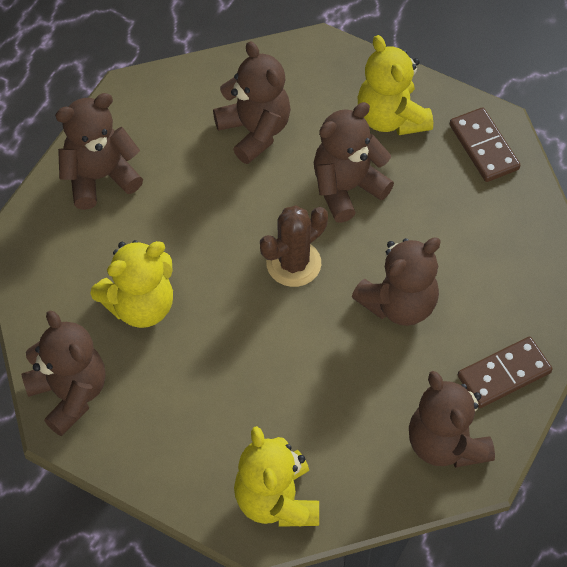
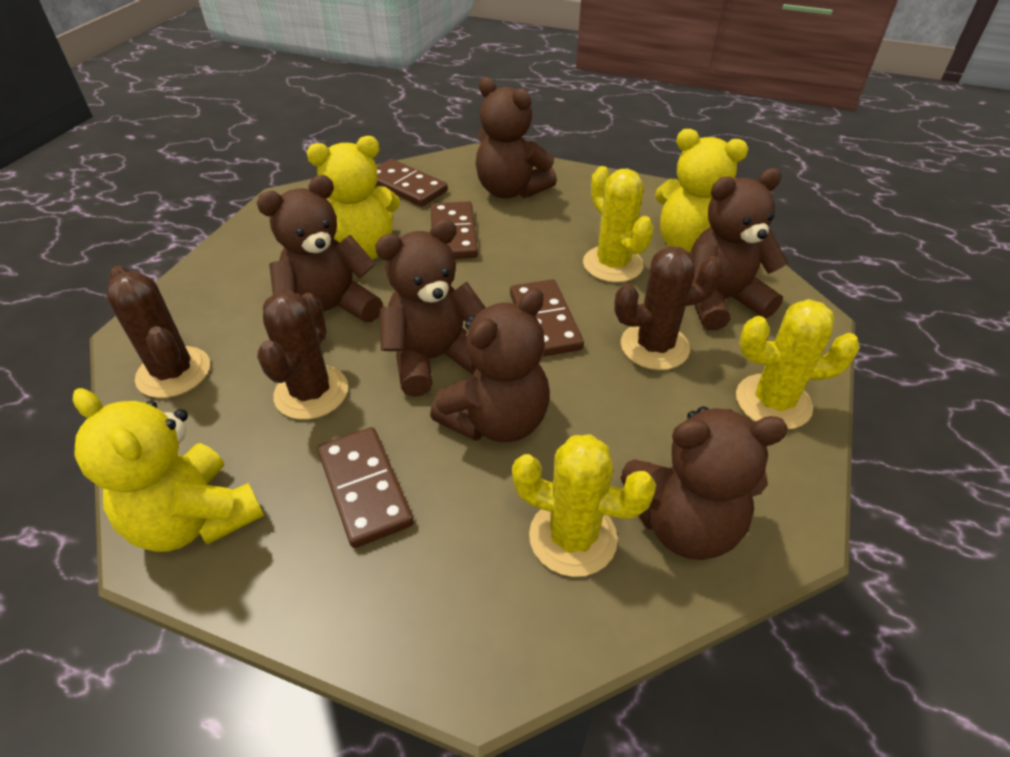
brown cactus: 1 -> 3
brown domino: 2 -> 4
yellow cactus: 0 -> 3

